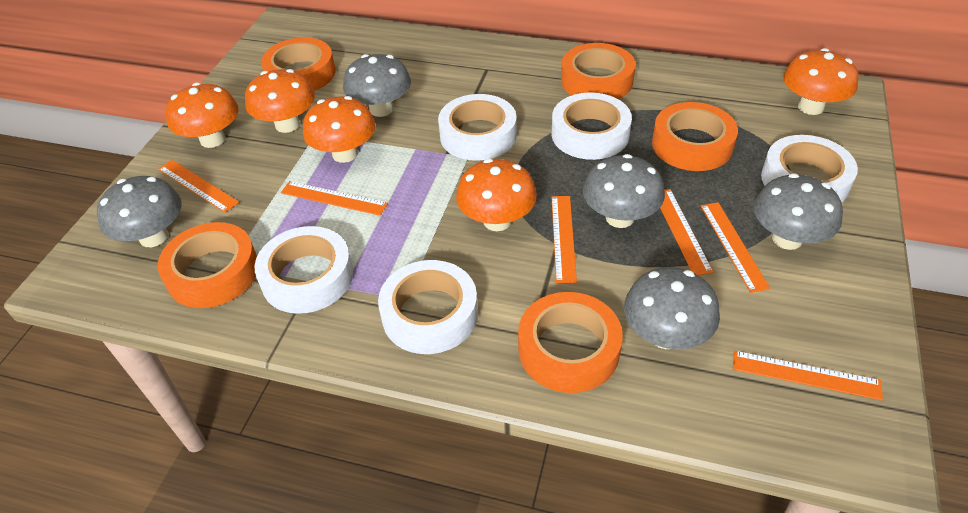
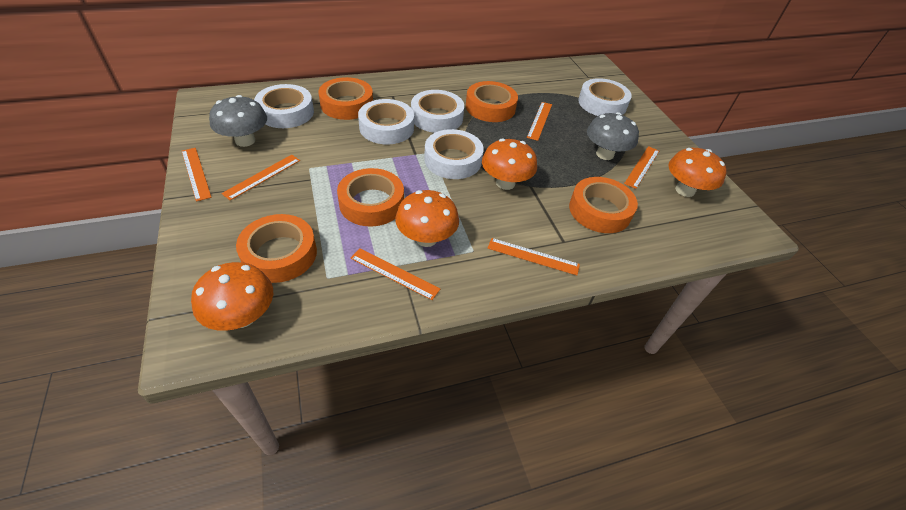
grey mushroom: 5 -> 2
orange mushroom: 5 -> 4

